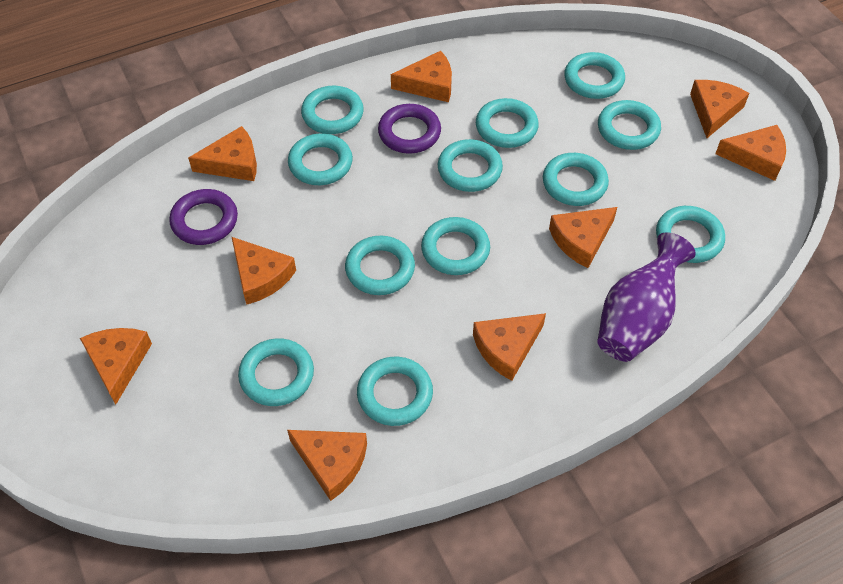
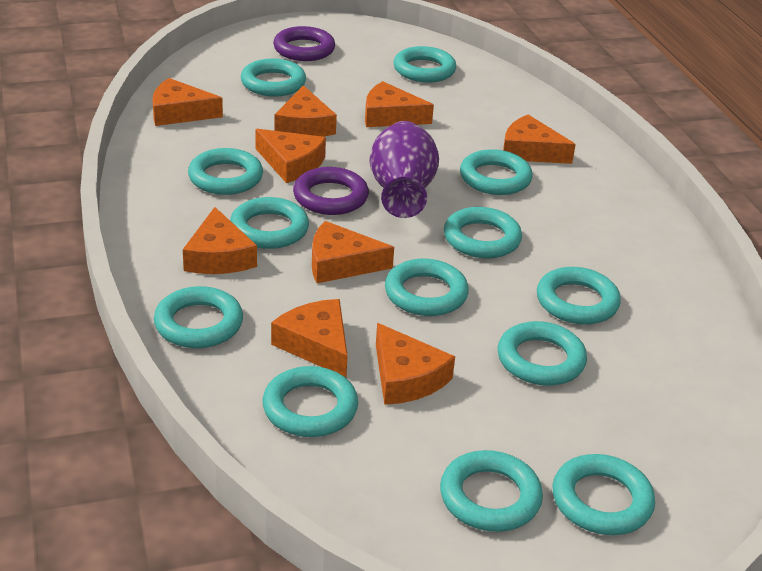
turquoise ring: 12 -> 13

